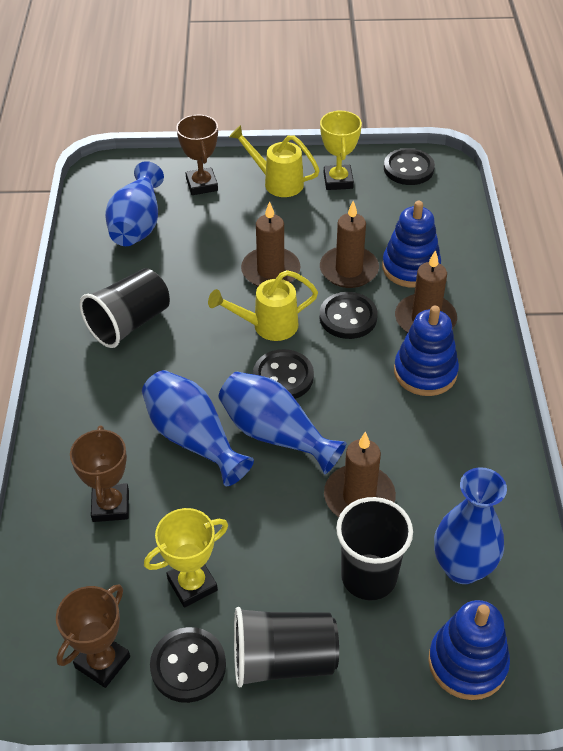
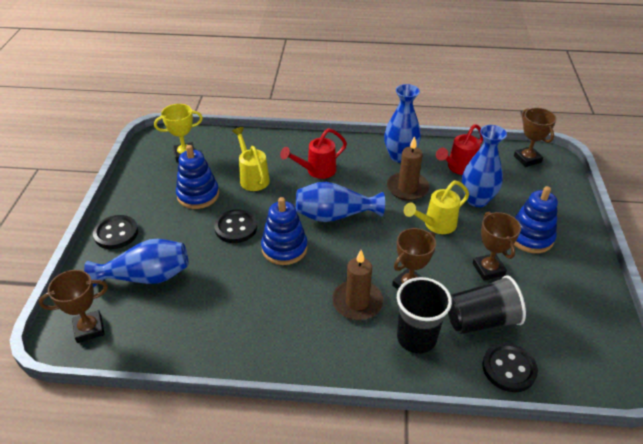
black button: 4 -> 3
black cup: 3 -> 2
brown candle: 4 -> 2
brown trophy: 3 -> 4
red watering can: 0 -> 2
yellow trophy: 2 -> 1

